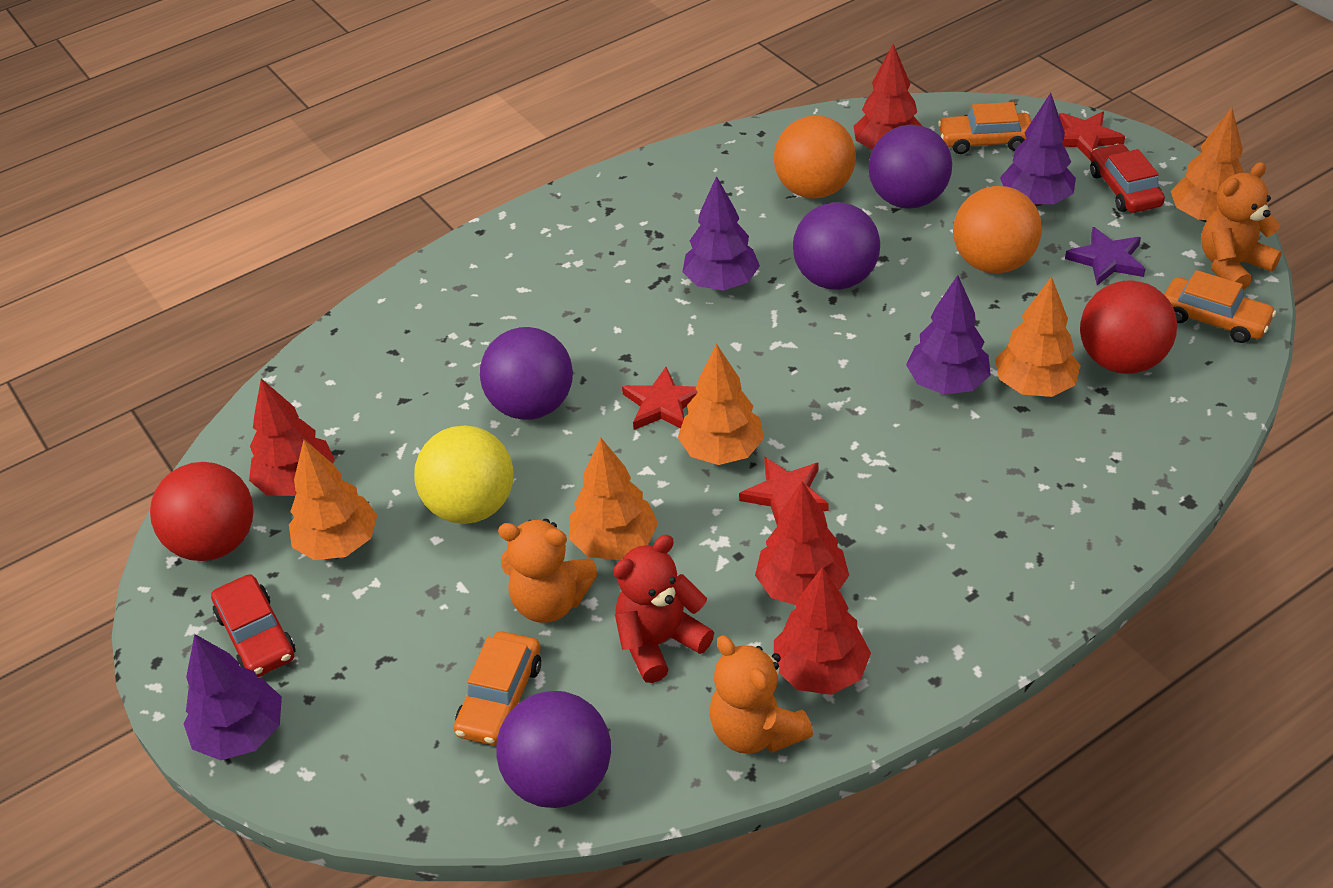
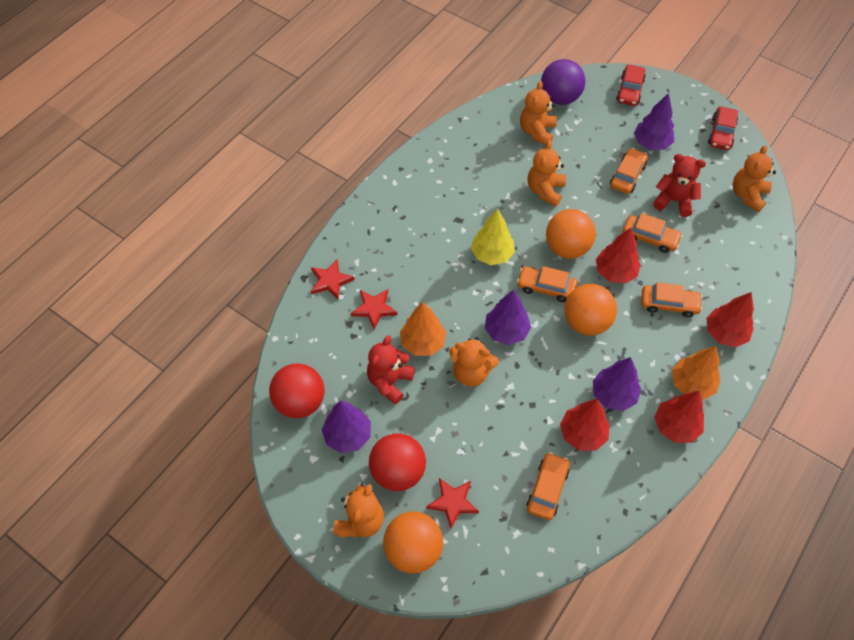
orange ball: 2 -> 3
orange car: 3 -> 5
orange teddy bear: 3 -> 5
orange tree: 5 -> 2
purple ball: 4 -> 1
purple star: 1 -> 0
red teddy bear: 1 -> 2
yellow ball: 1 -> 0
yellow tree: 0 -> 1

